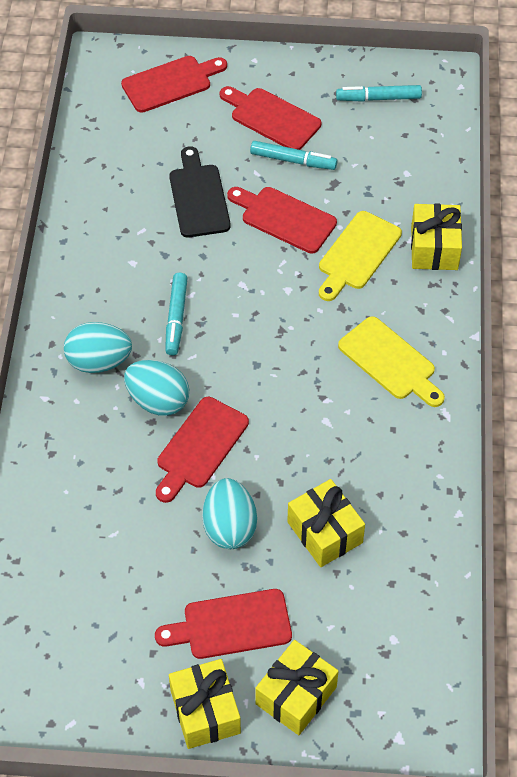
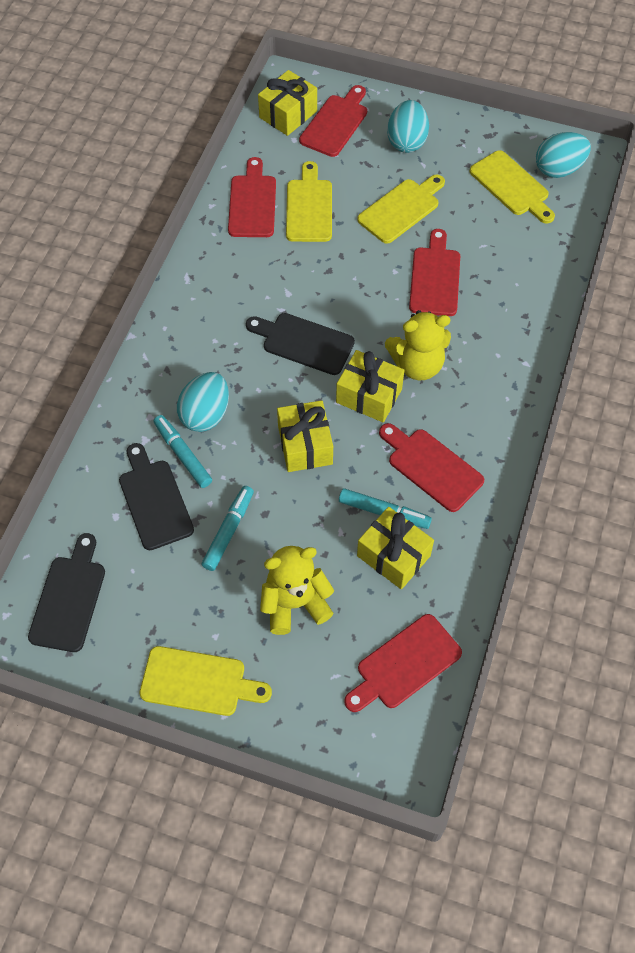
black cutting board: 1 -> 3
yellow cutting board: 2 -> 4
yellow teddy bear: 0 -> 2

